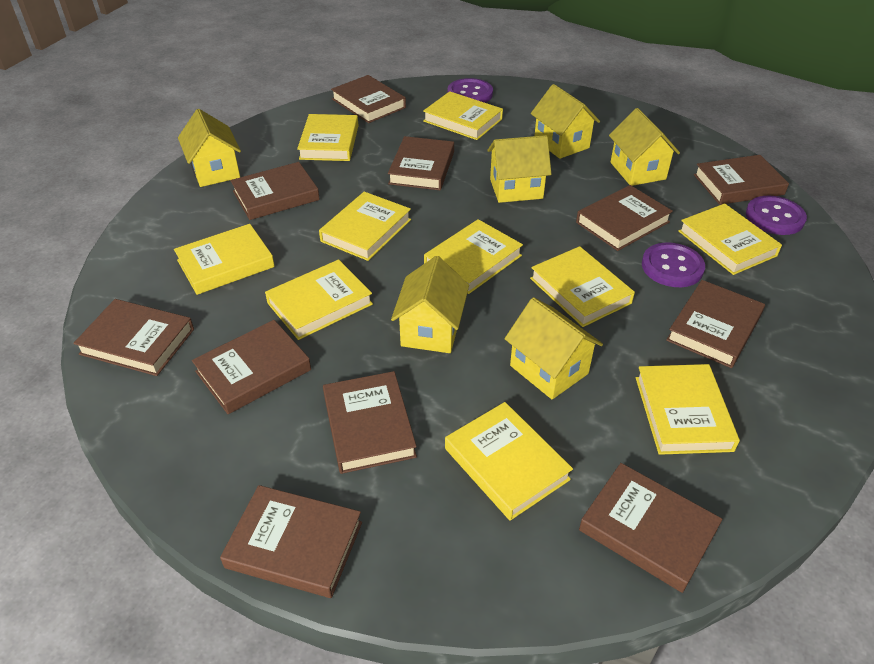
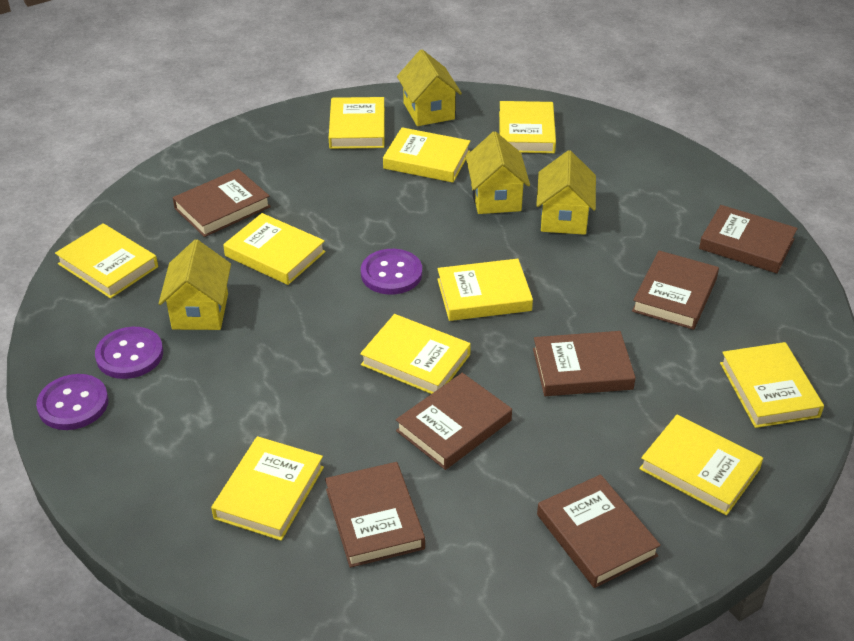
brown book: 11 -> 7
yellow house: 6 -> 4

